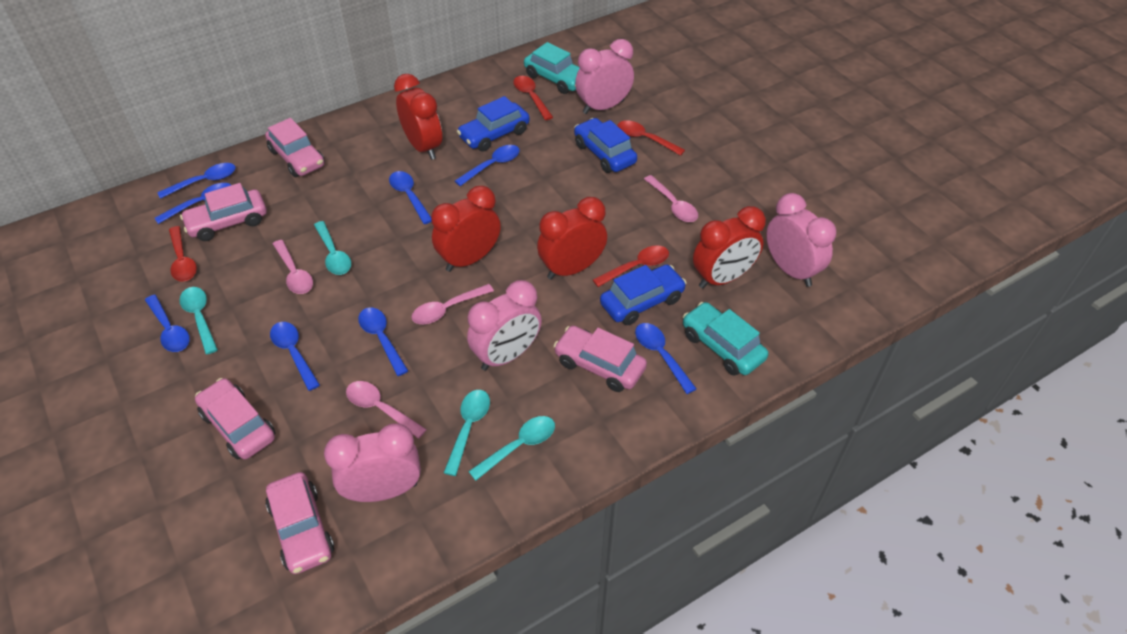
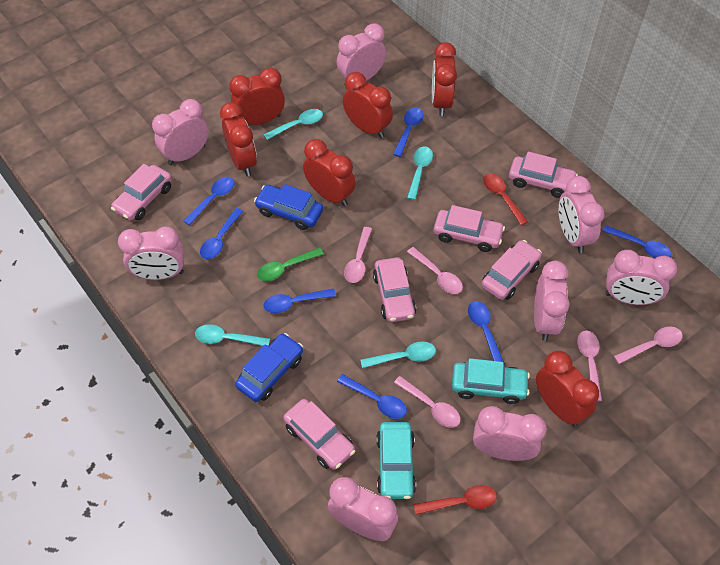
blue car: 3 -> 2
blue spoon: 8 -> 7
green spoon: 0 -> 1
pink car: 5 -> 6
pink clock: 4 -> 8
pink spoon: 4 -> 5
red clock: 4 -> 6
red spoon: 4 -> 2

